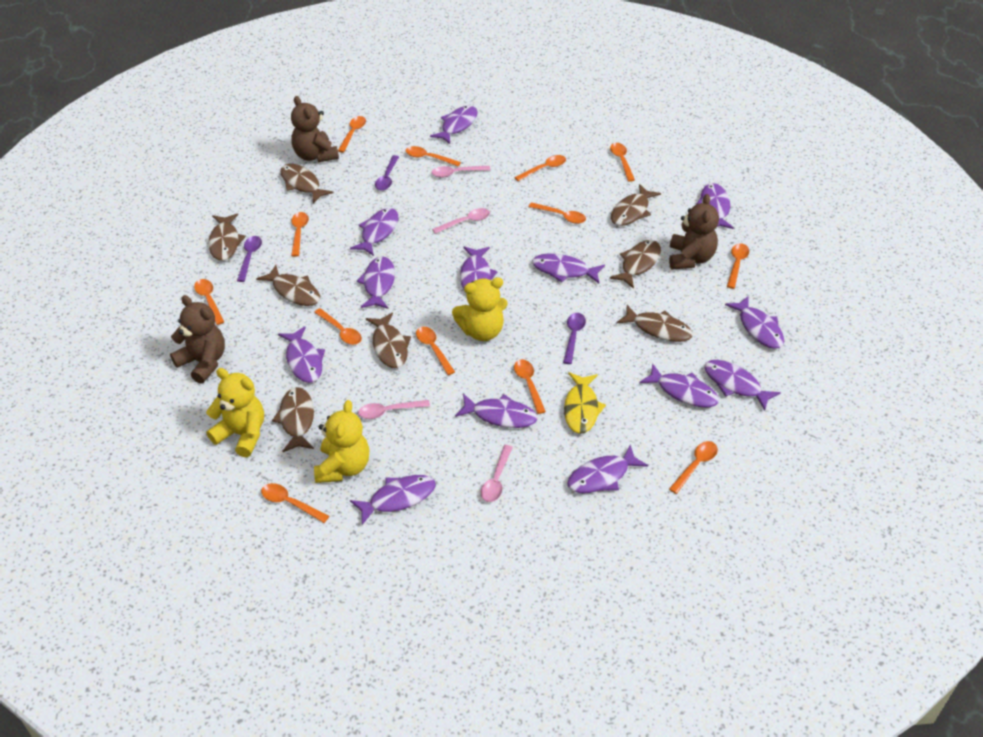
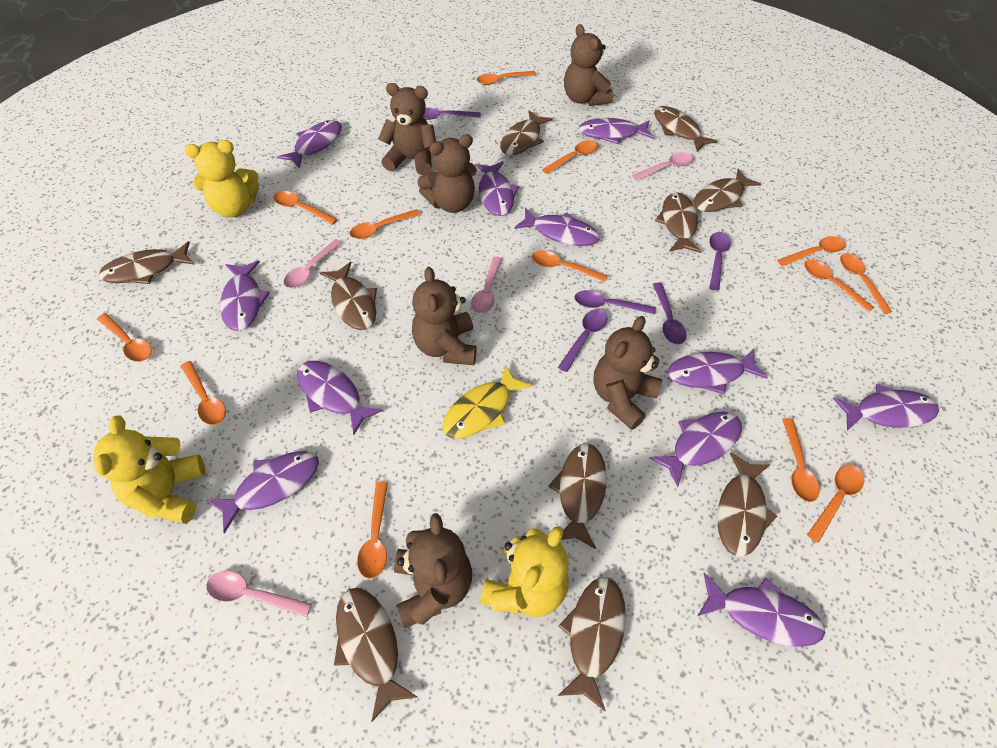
brown fish: 8 -> 10
brown teddy bear: 3 -> 6
purple fish: 13 -> 11
purple spoon: 3 -> 5

